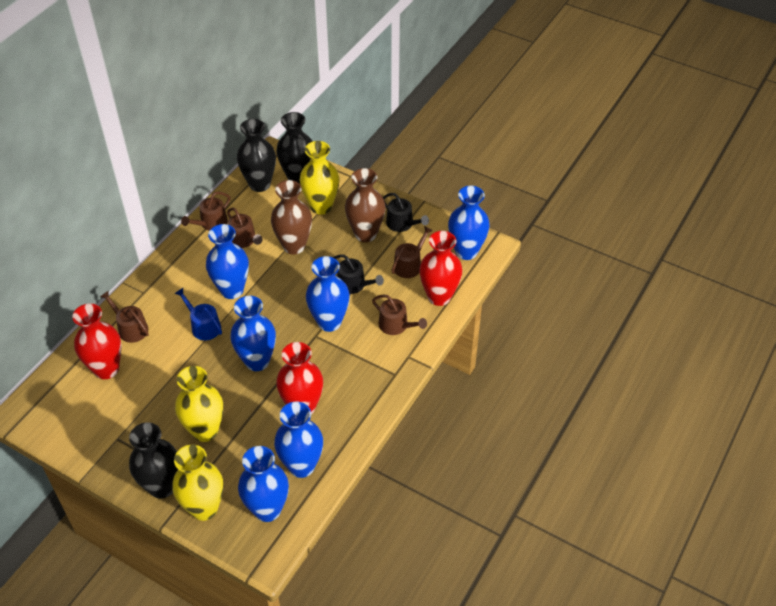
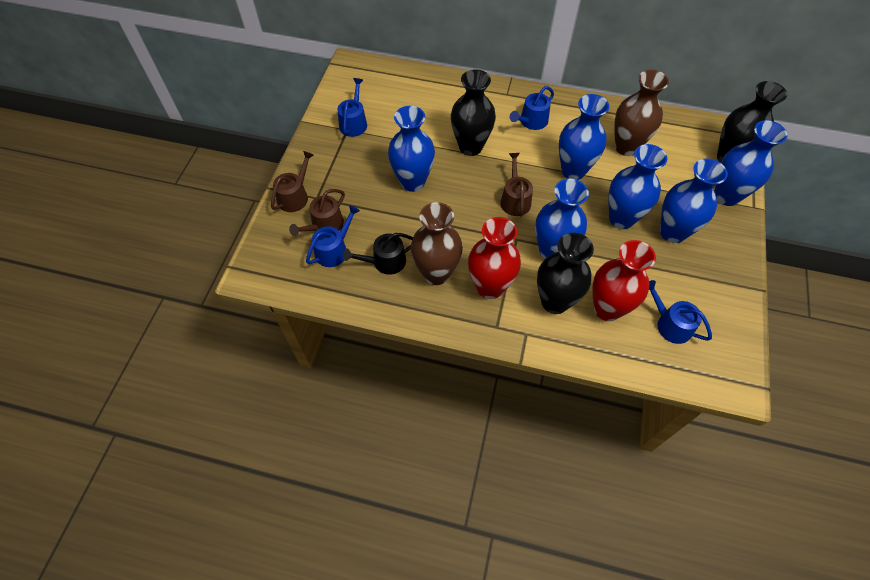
black watering can: 2 -> 1
blue watering can: 1 -> 4
brown watering can: 5 -> 3
red vase: 3 -> 2
yellow vase: 3 -> 0

